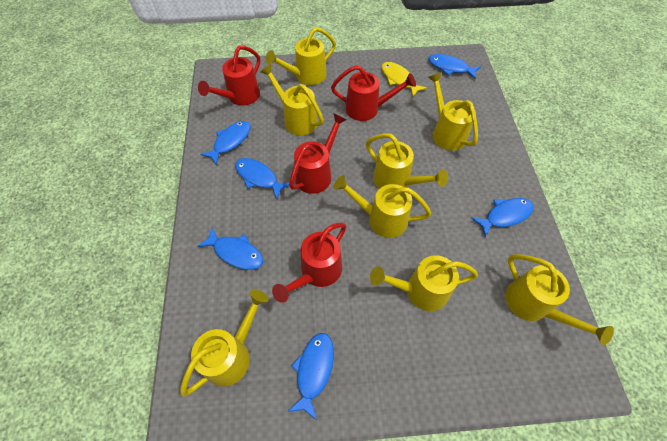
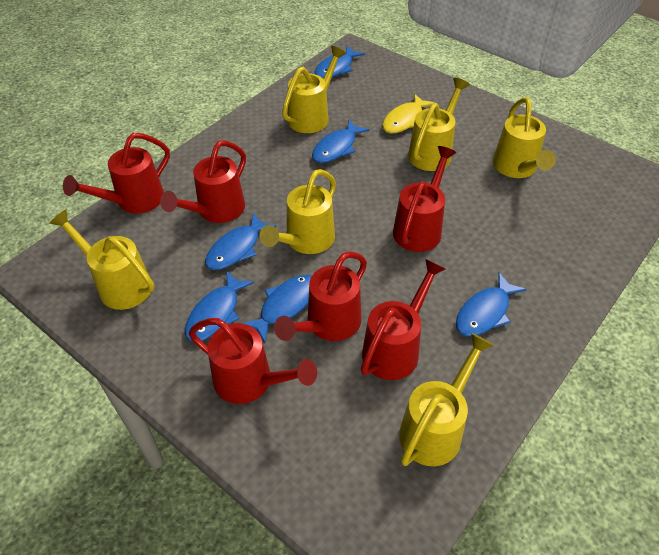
red watering can: 4 -> 6
yellow watering can: 8 -> 6

